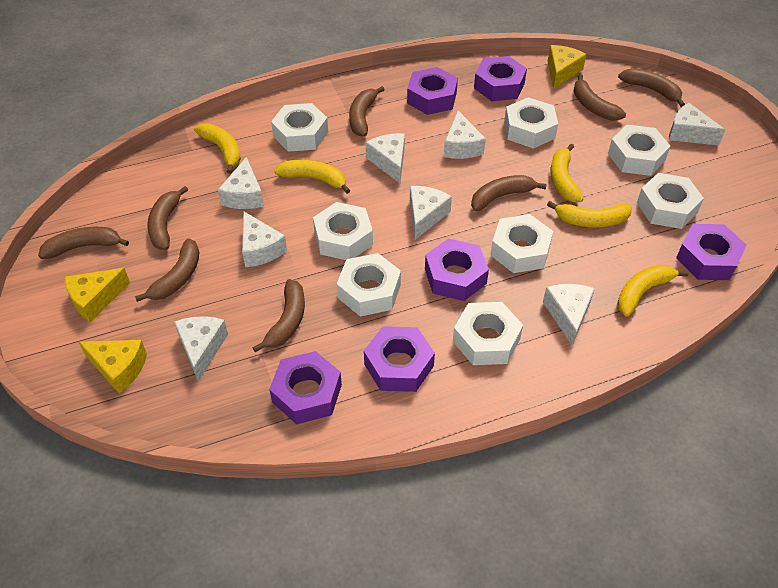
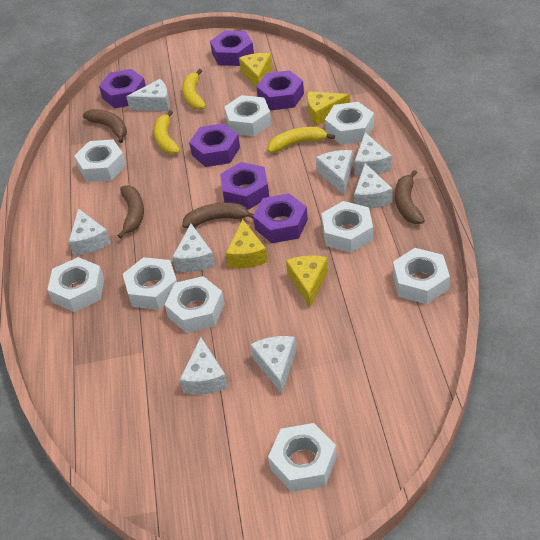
brown banana: 8 -> 4
white nut: 8 -> 9
yellow banana: 5 -> 3
yellow cheese: 3 -> 4

